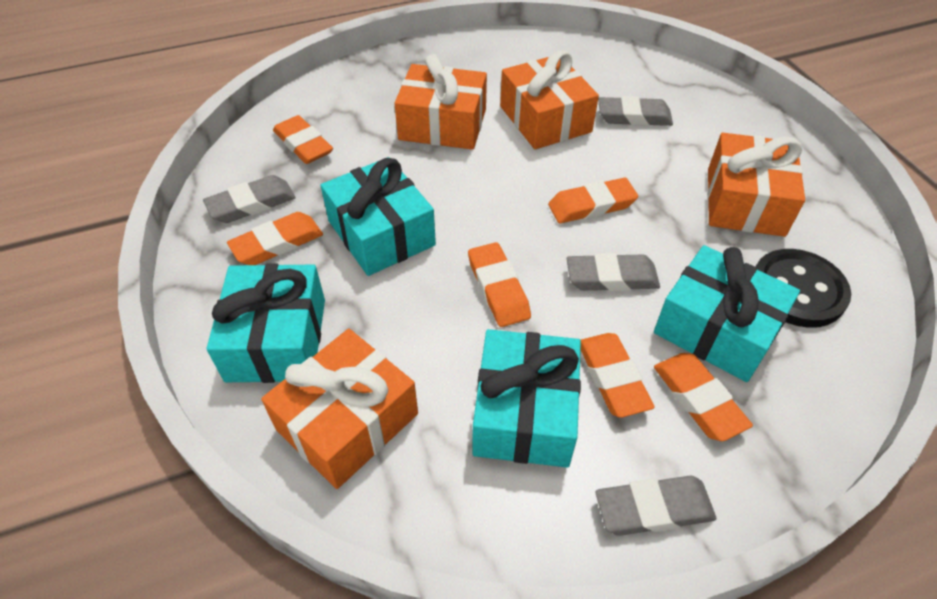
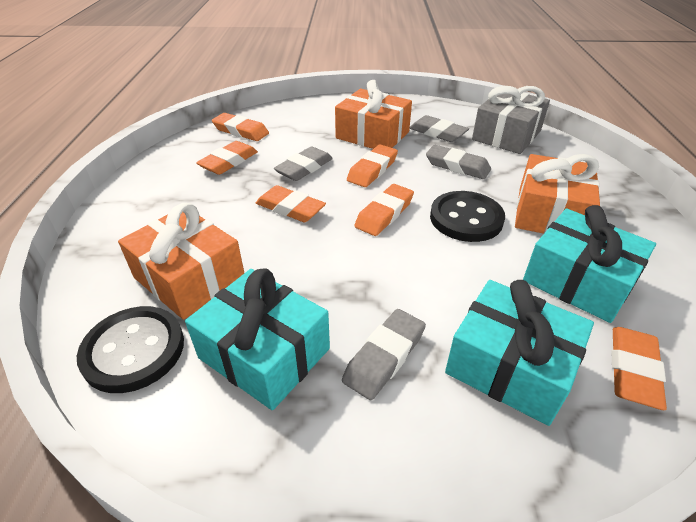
black button: 1 -> 2
grey gift: 0 -> 1
orange gift: 4 -> 3
turquoise gift: 4 -> 3

